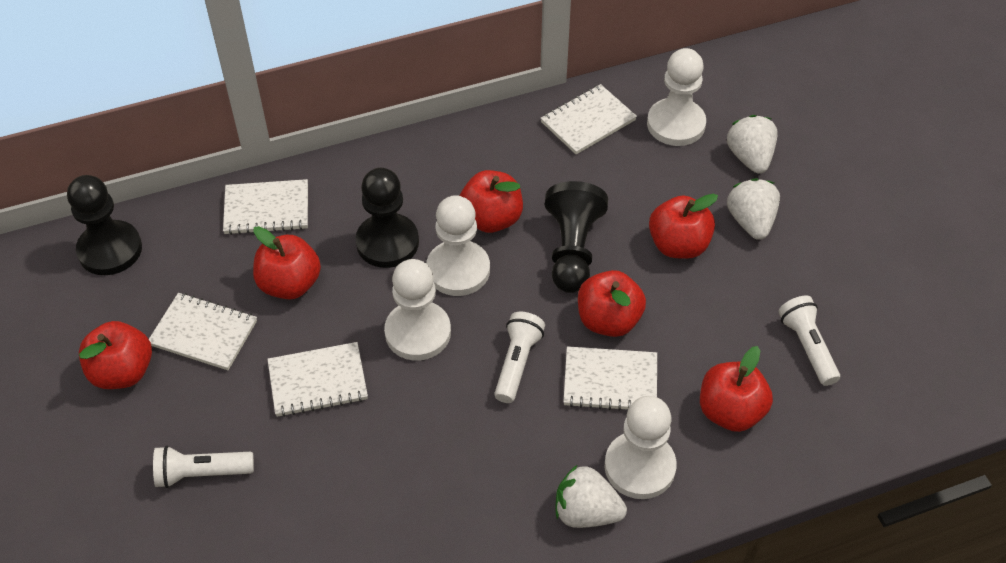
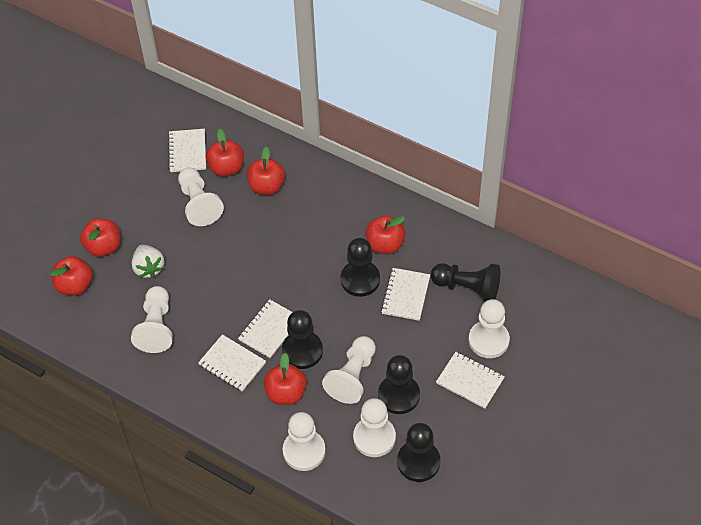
black pawn: 3 -> 5
white flashlight: 3 -> 0
white pawn: 4 -> 6
white strawberry: 3 -> 1

